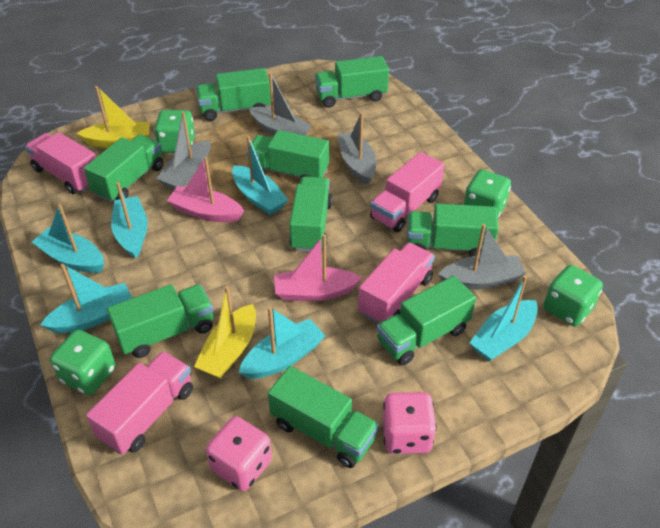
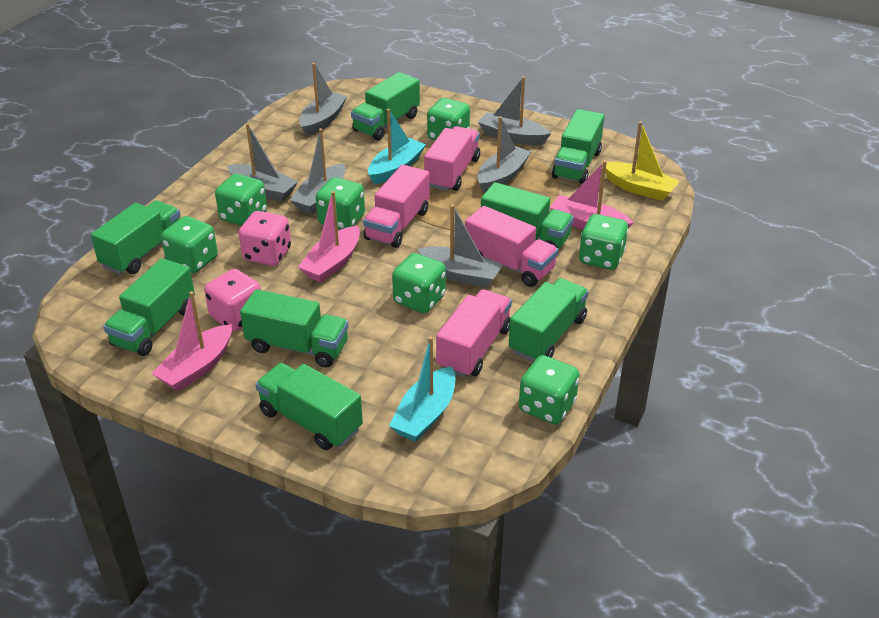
green dice: 4 -> 7
green truck: 9 -> 8
grey boat: 4 -> 6
pink boat: 2 -> 3
turquoise boat: 6 -> 2
yellow boat: 2 -> 1

